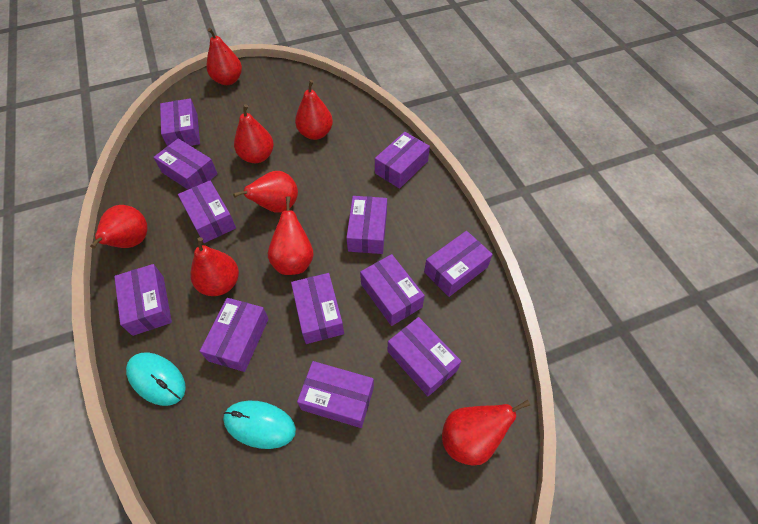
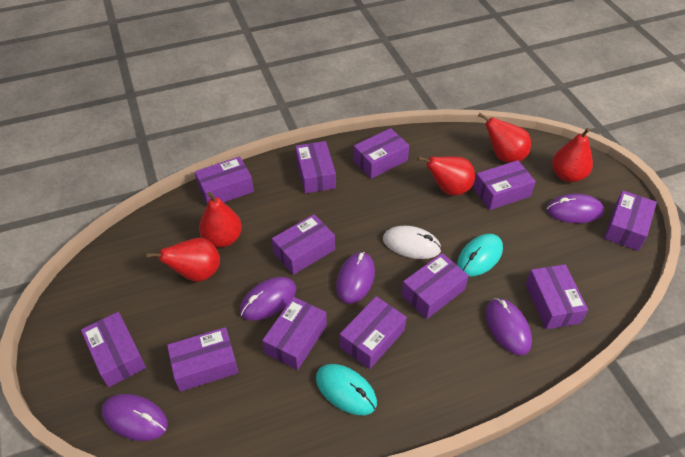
purple mouse: 0 -> 5
red pear: 8 -> 5
white mouse: 0 -> 1

